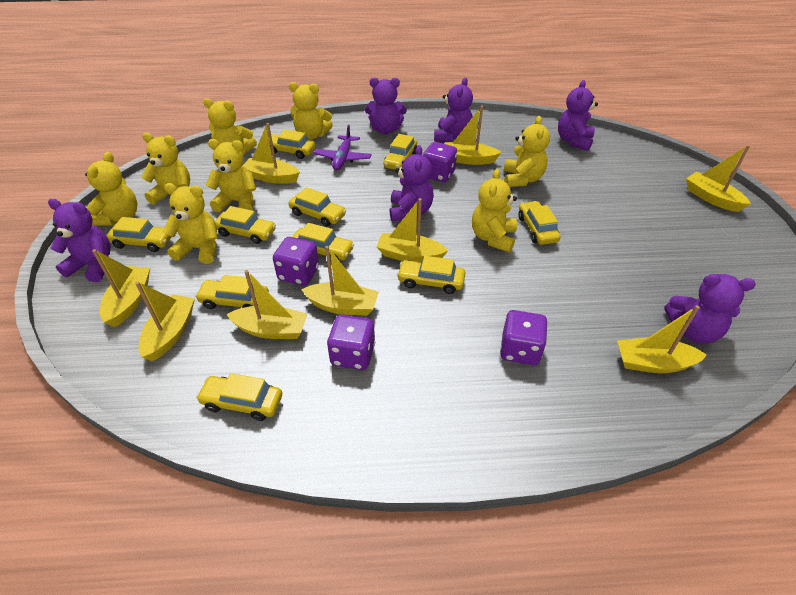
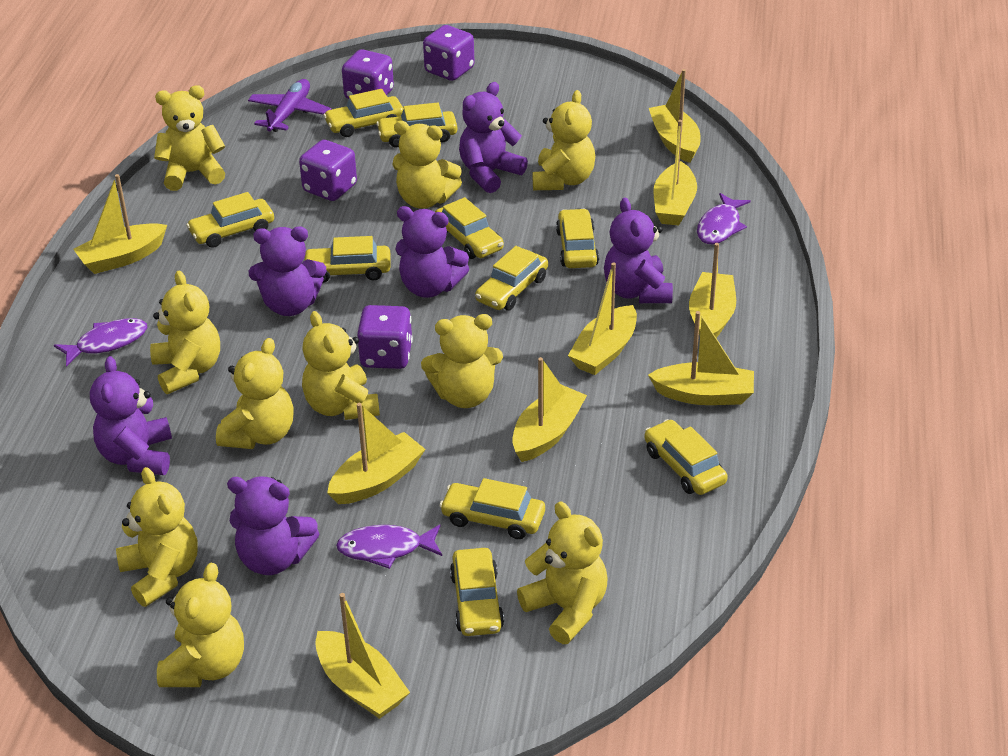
purple fish: 0 -> 3
yellow teddy bear: 8 -> 10

